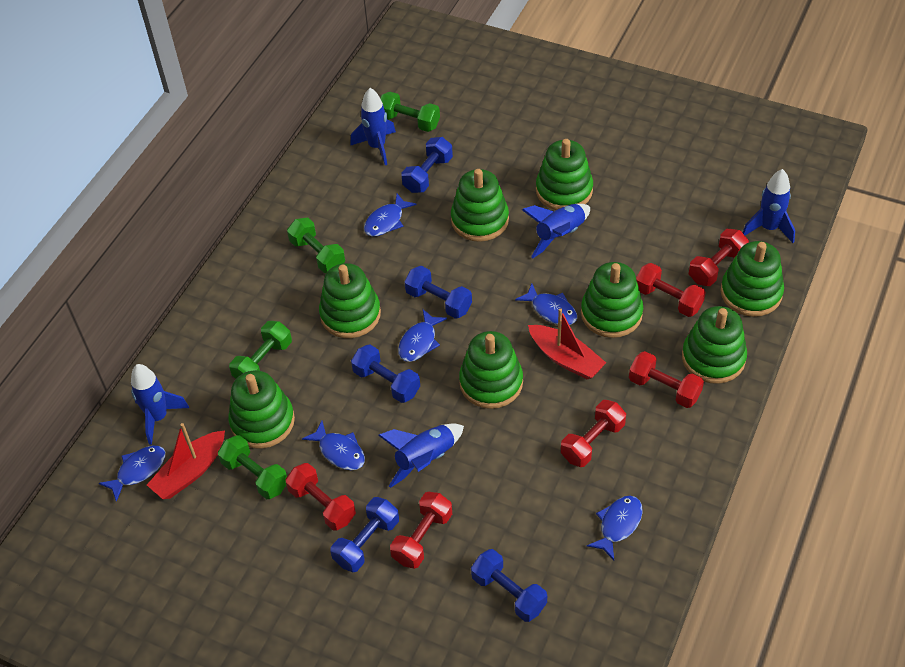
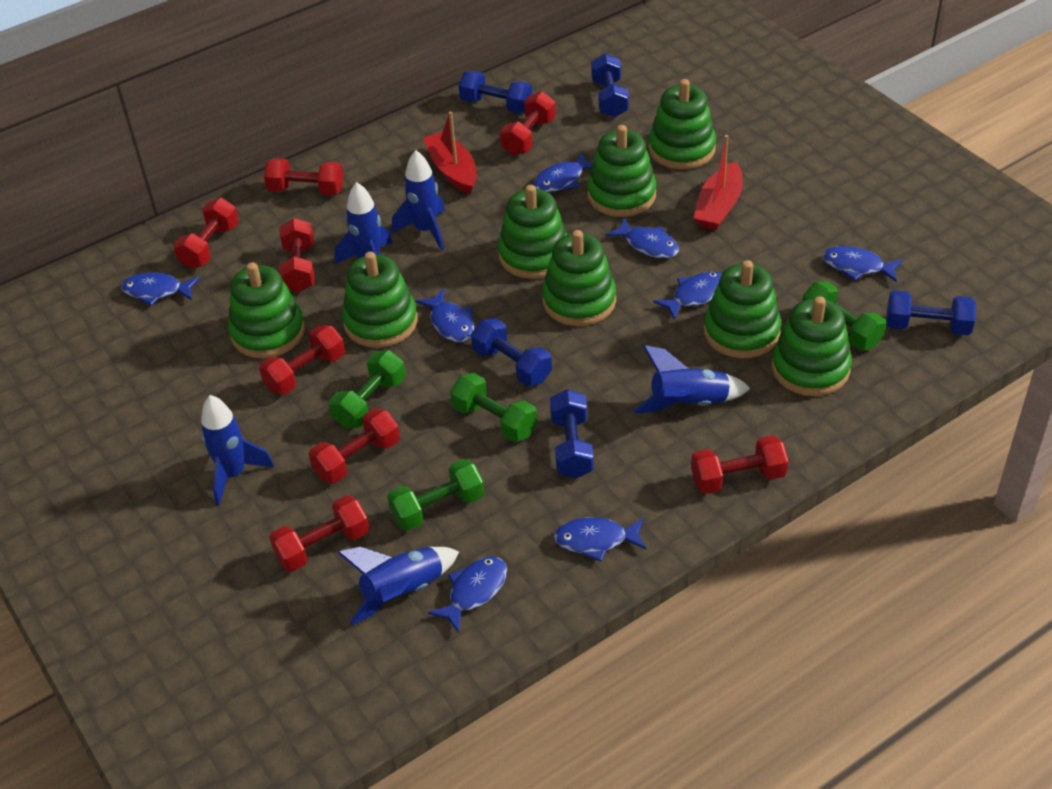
blue fish: 6 -> 8
red dumbbell: 6 -> 8

